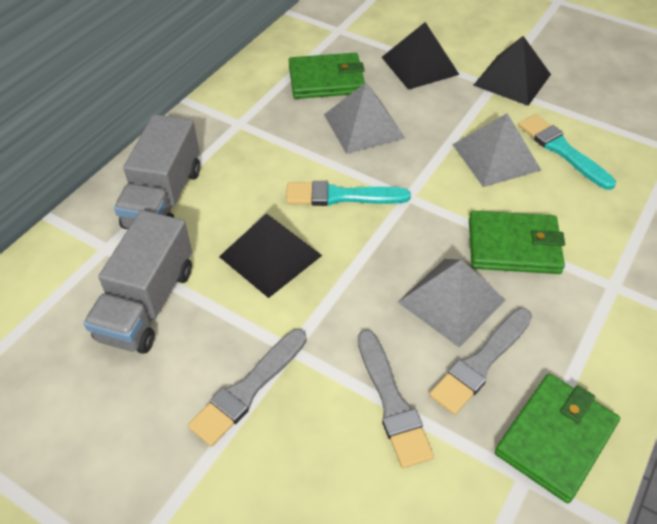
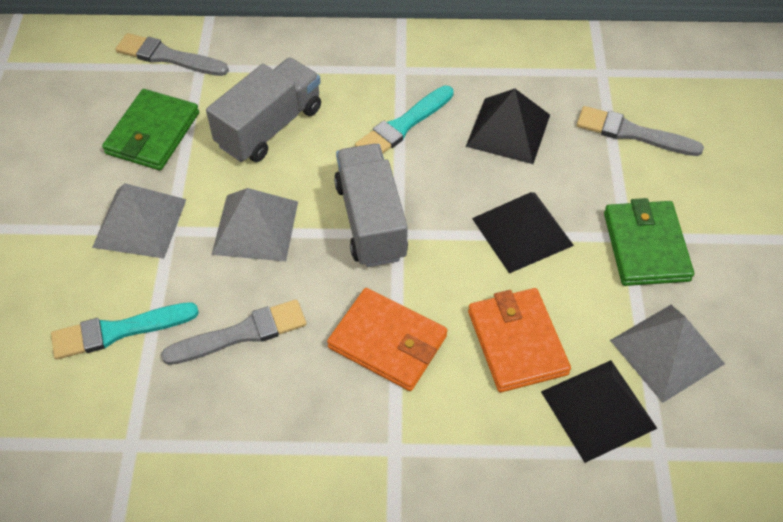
green wallet: 3 -> 2
orange wallet: 0 -> 2

